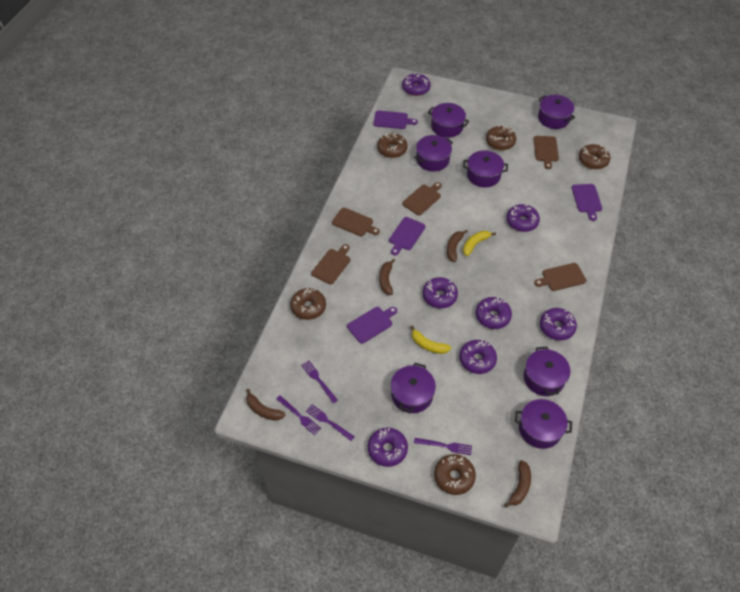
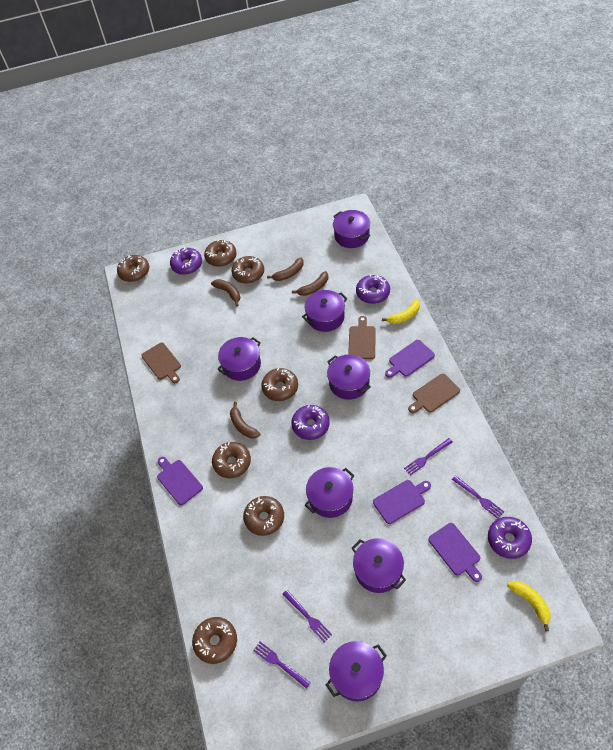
brown cutting board: 5 -> 3
brown donut: 5 -> 7
purple donut: 7 -> 4

